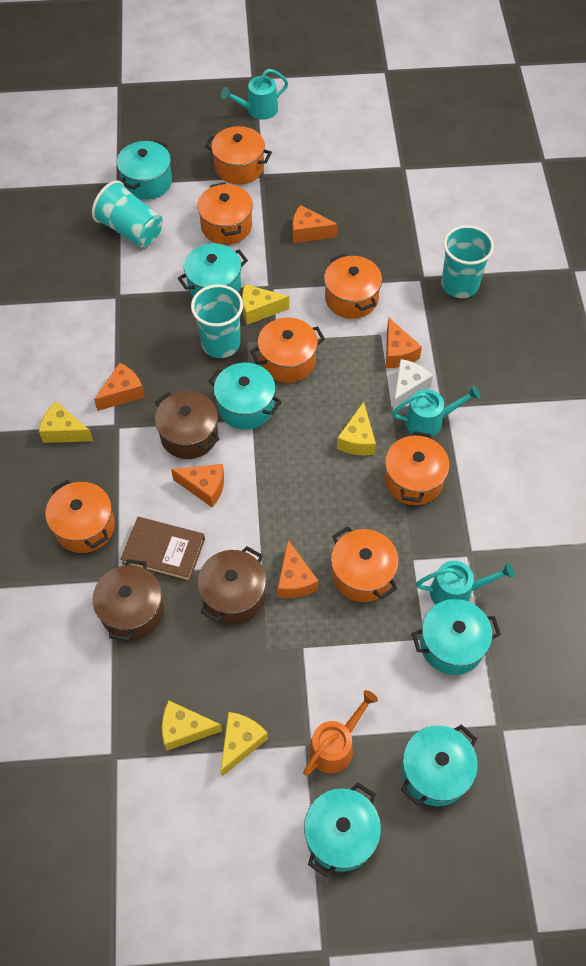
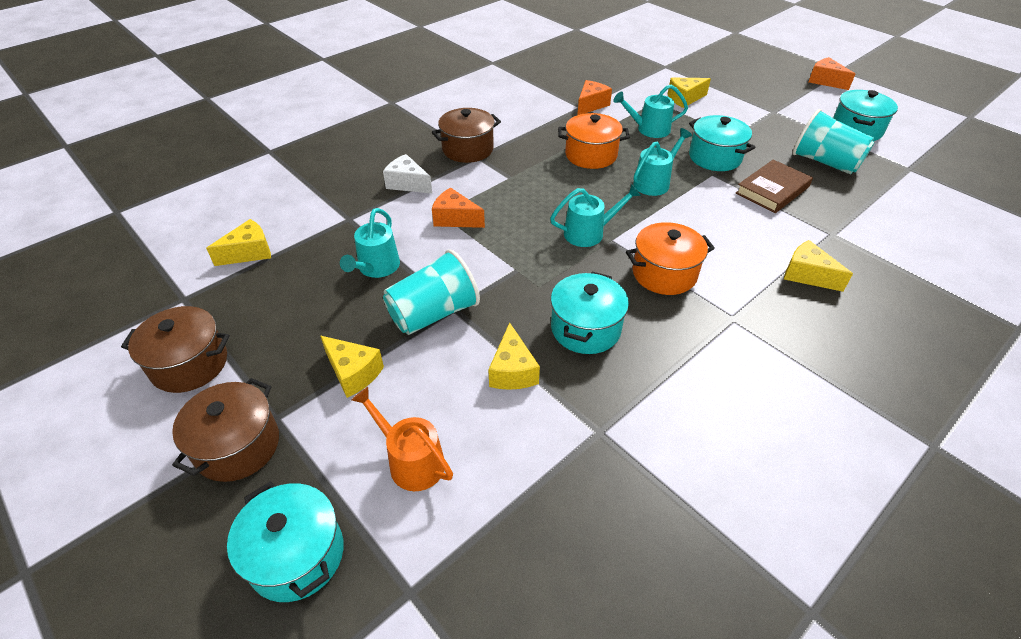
orange cheese: 5 -> 3
orange pot: 7 -> 2
turquoise cup: 3 -> 2
turquoise pot: 6 -> 4
turquoise watering can: 3 -> 4

